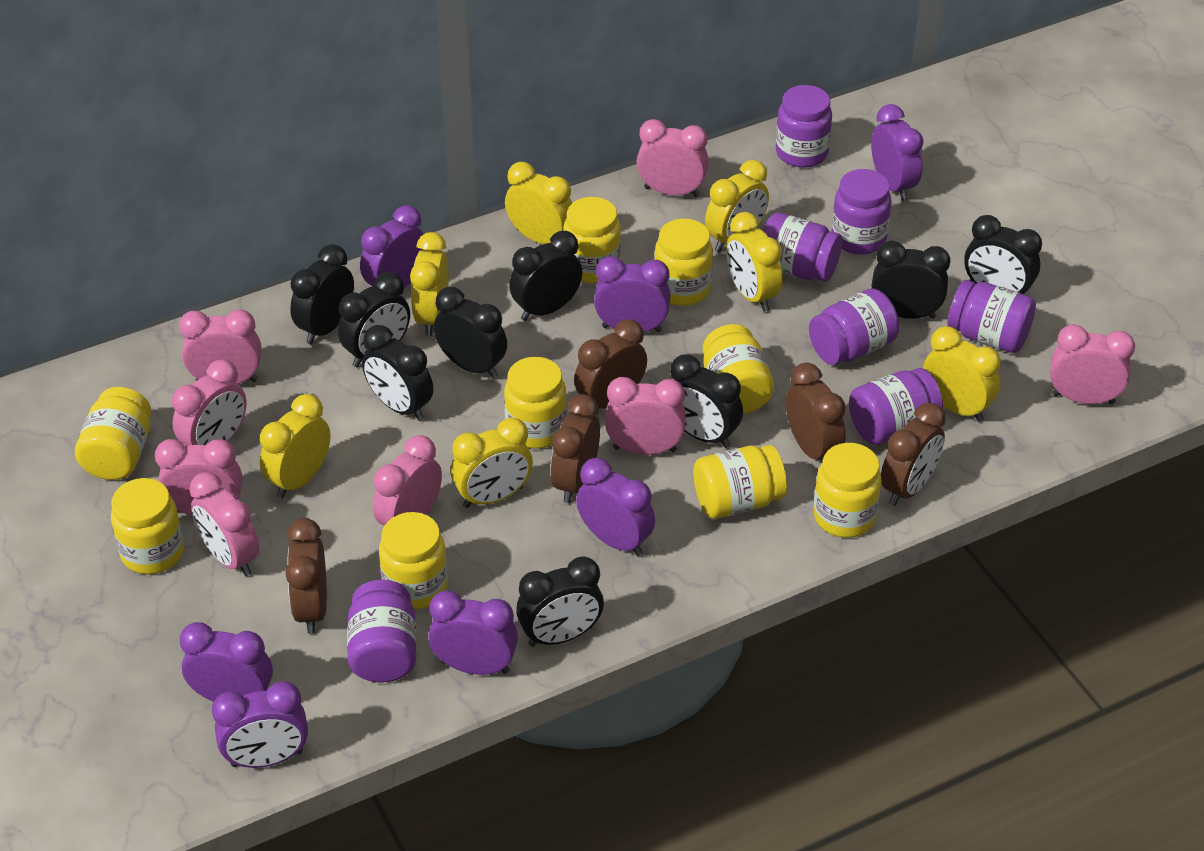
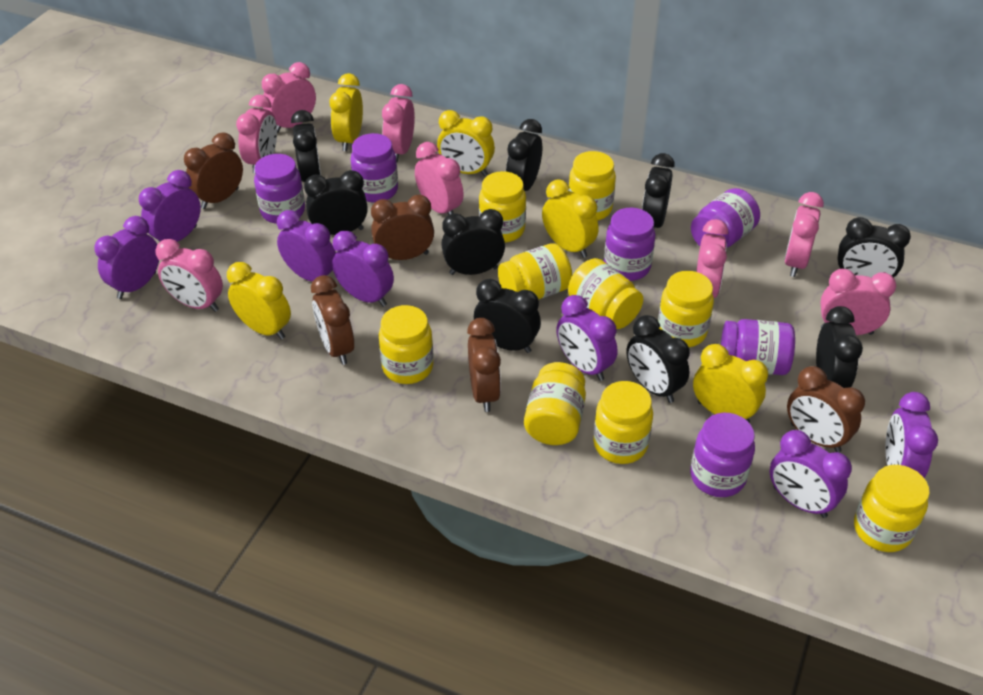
purple jar: 7 -> 6
yellow clock: 7 -> 5

